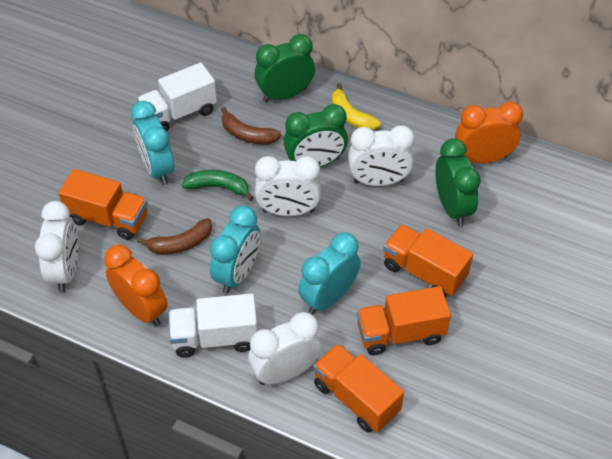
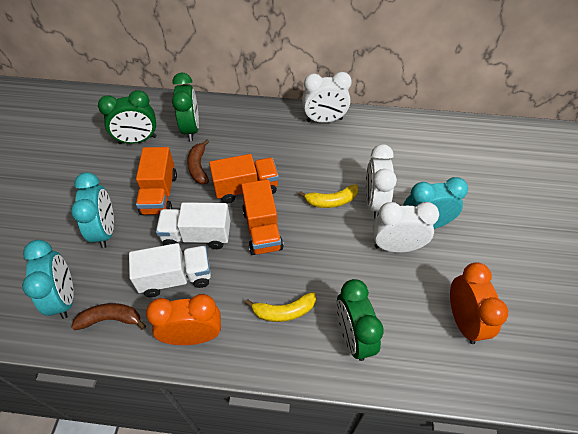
green banana: 1 -> 0
orange truck: 4 -> 3
white clock: 4 -> 3
yellow banana: 1 -> 2

